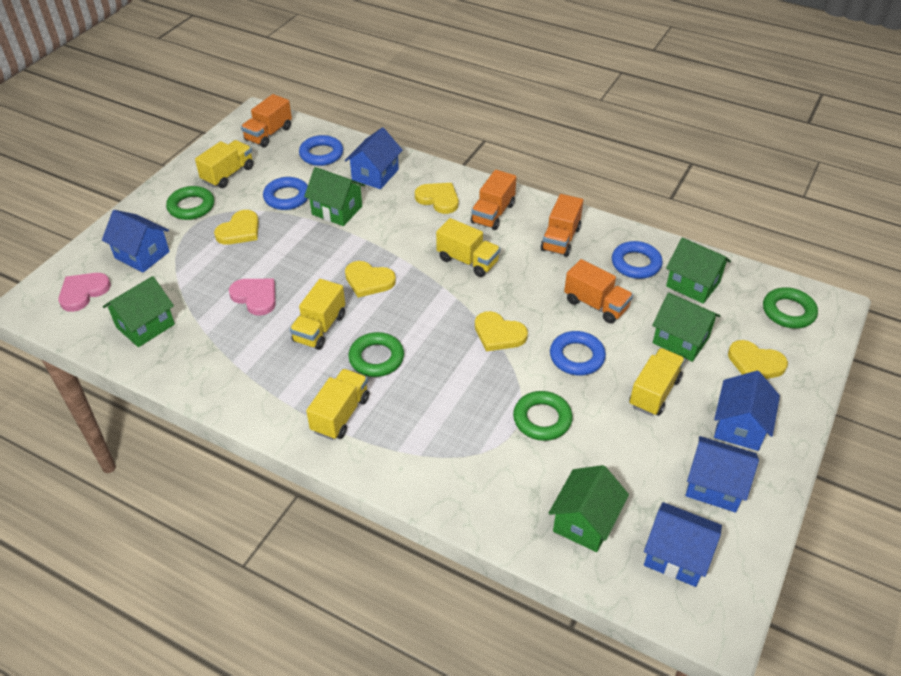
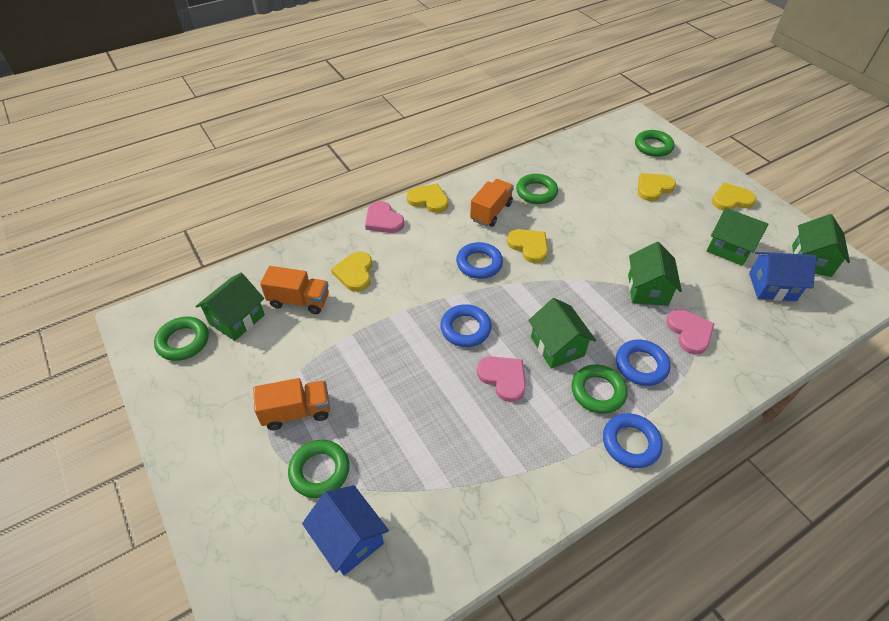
blue house: 5 -> 2
green ring: 4 -> 5
orange truck: 4 -> 3
pink heart: 2 -> 3
yellow truck: 5 -> 0

